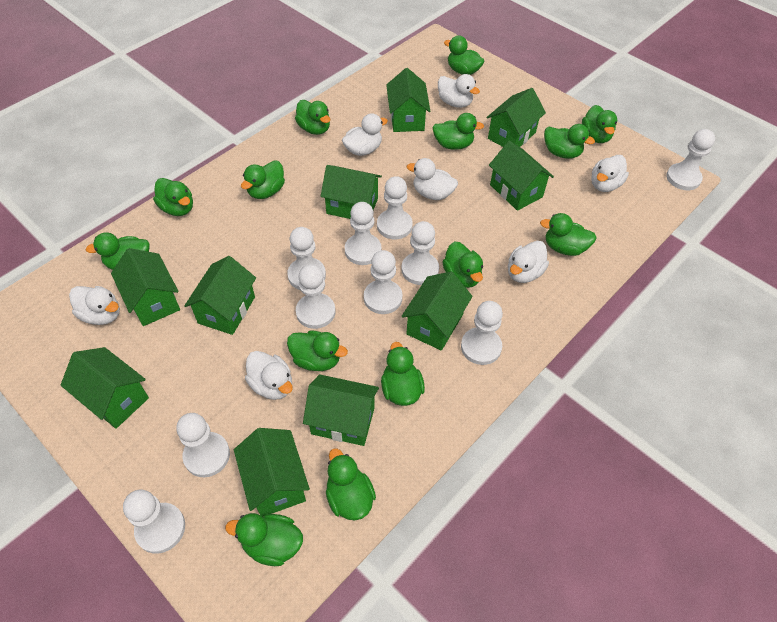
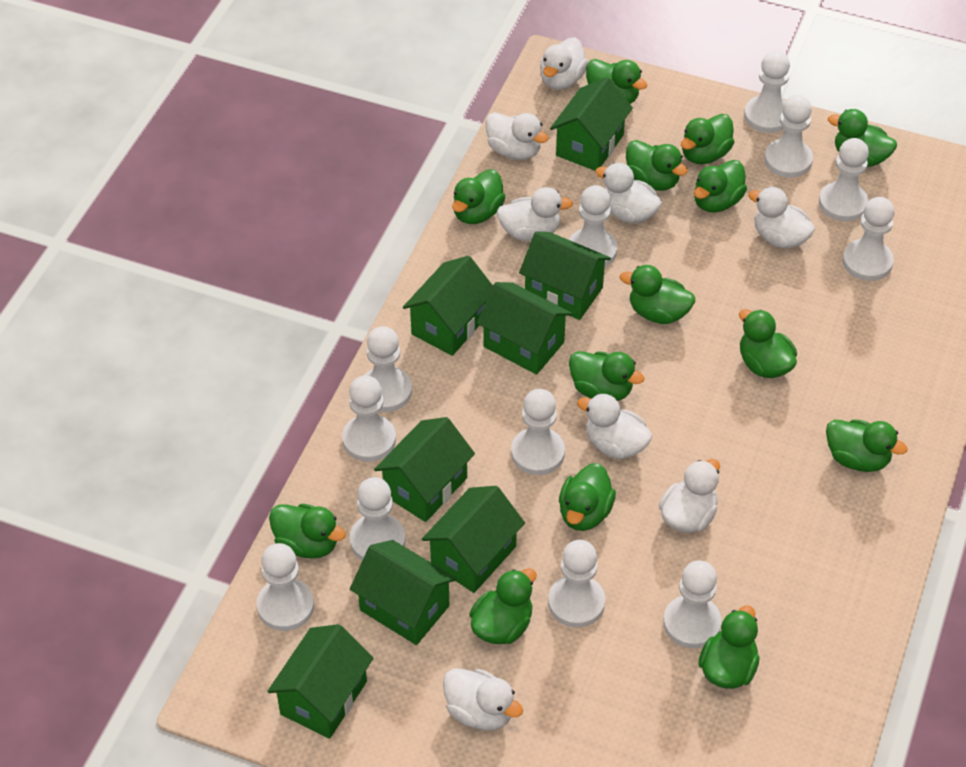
green house: 10 -> 8
white duck: 7 -> 8
white pawn: 10 -> 12

